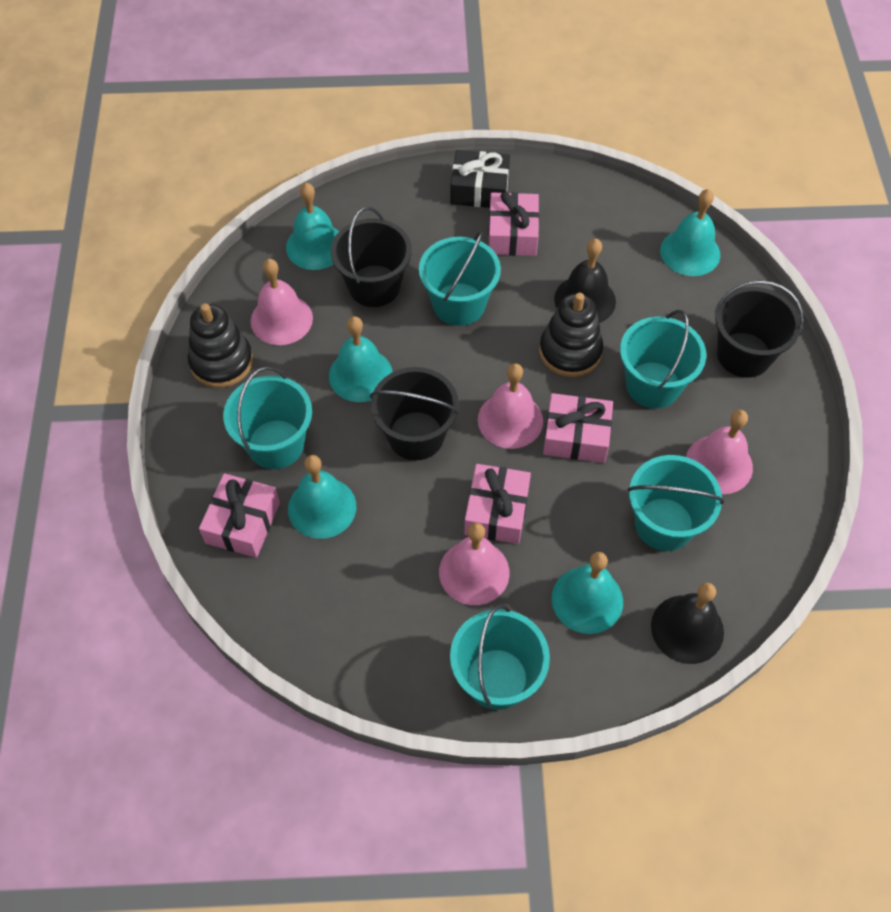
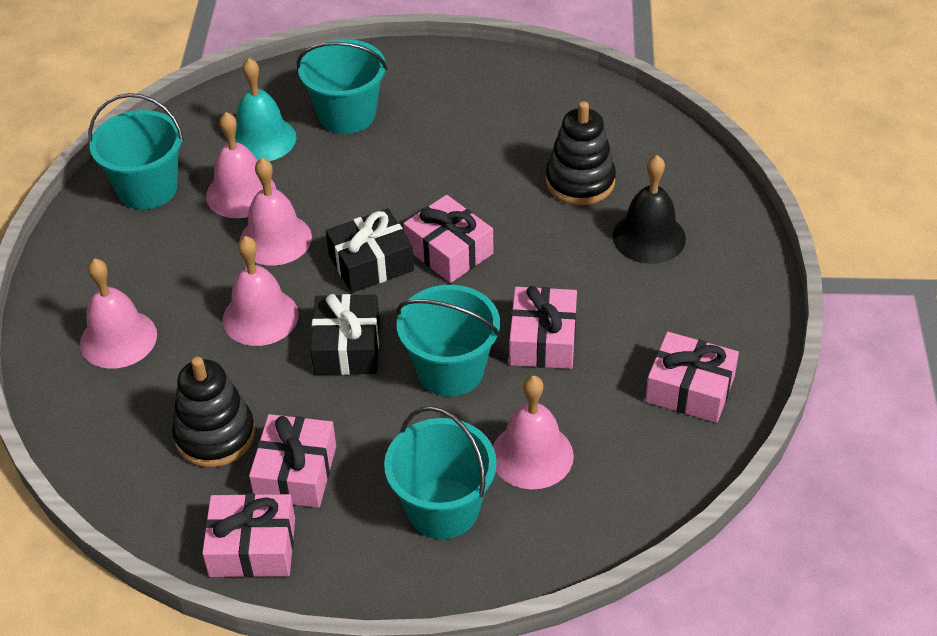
black bell: 2 -> 1
black bucket: 3 -> 0
black gift: 1 -> 2
pink bell: 4 -> 5
pink gift: 4 -> 5
turquoise bell: 5 -> 1
turquoise bucket: 5 -> 4

